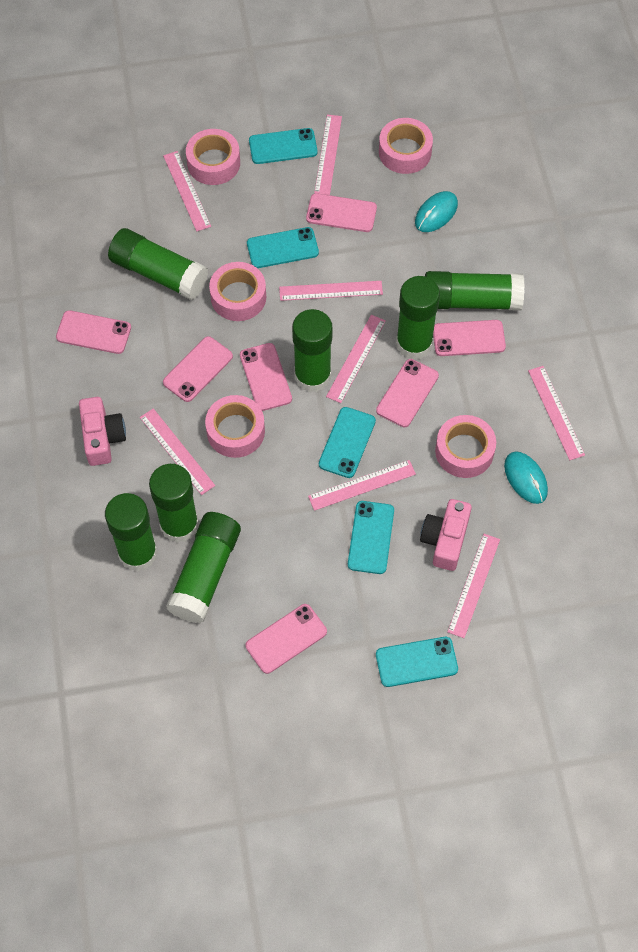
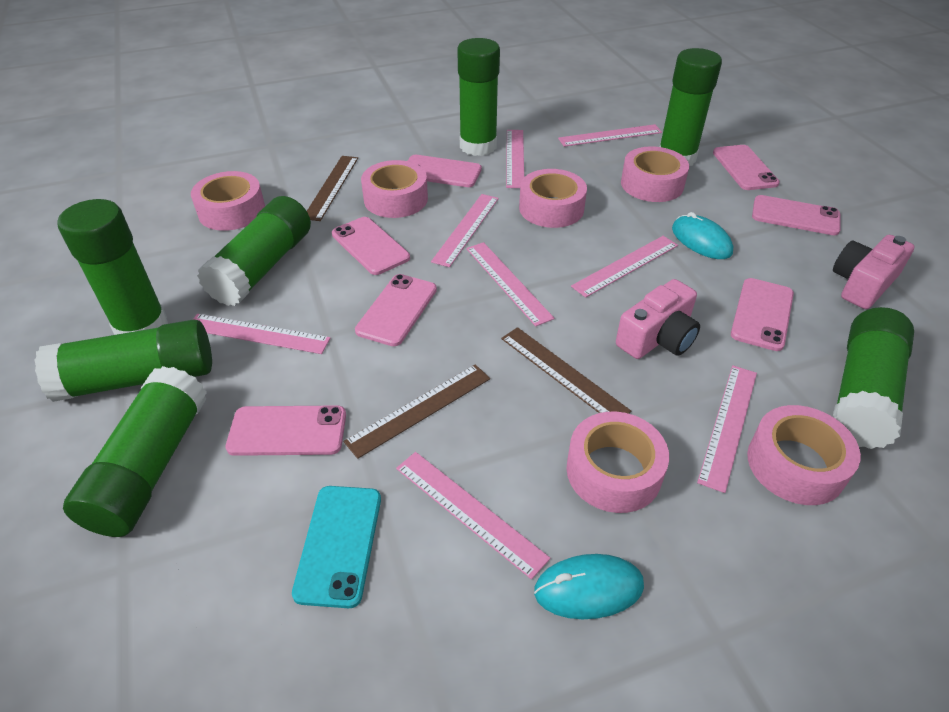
brown ruler: 0 -> 3
pink tape: 5 -> 6
turquoise phone: 5 -> 1

